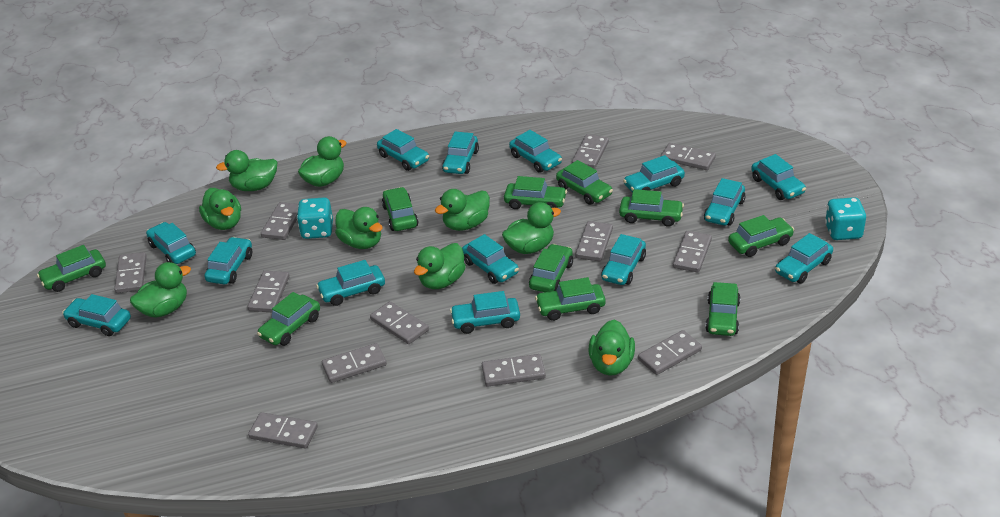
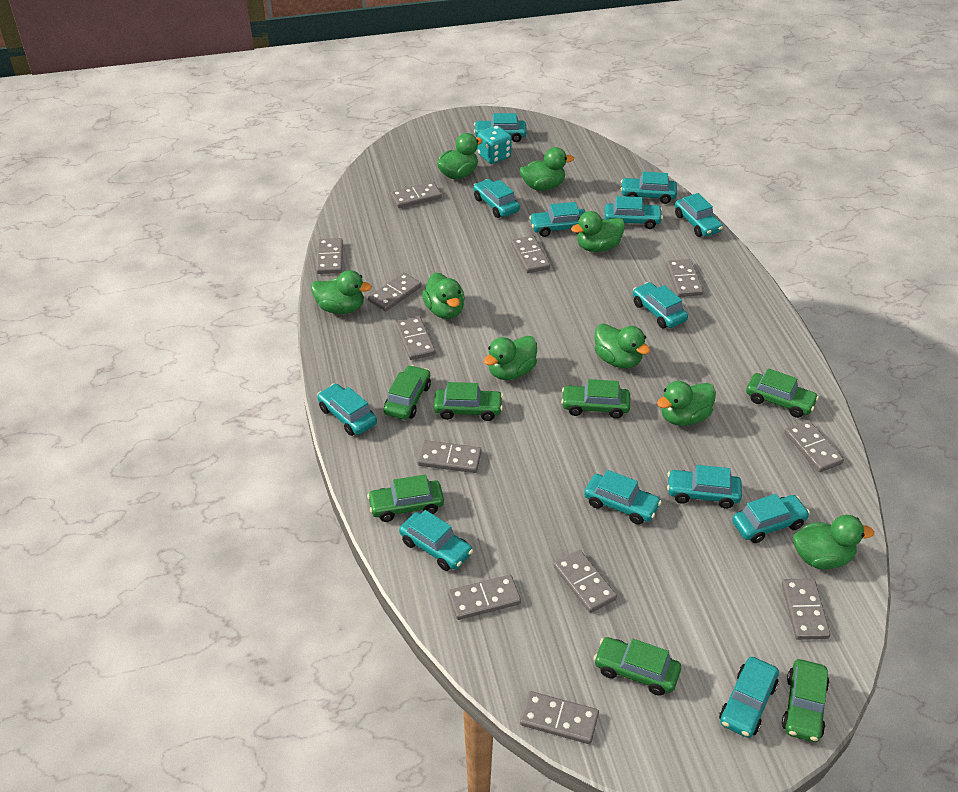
green car: 10 -> 7
turquoise car: 14 -> 13
turquoise dice: 2 -> 1

